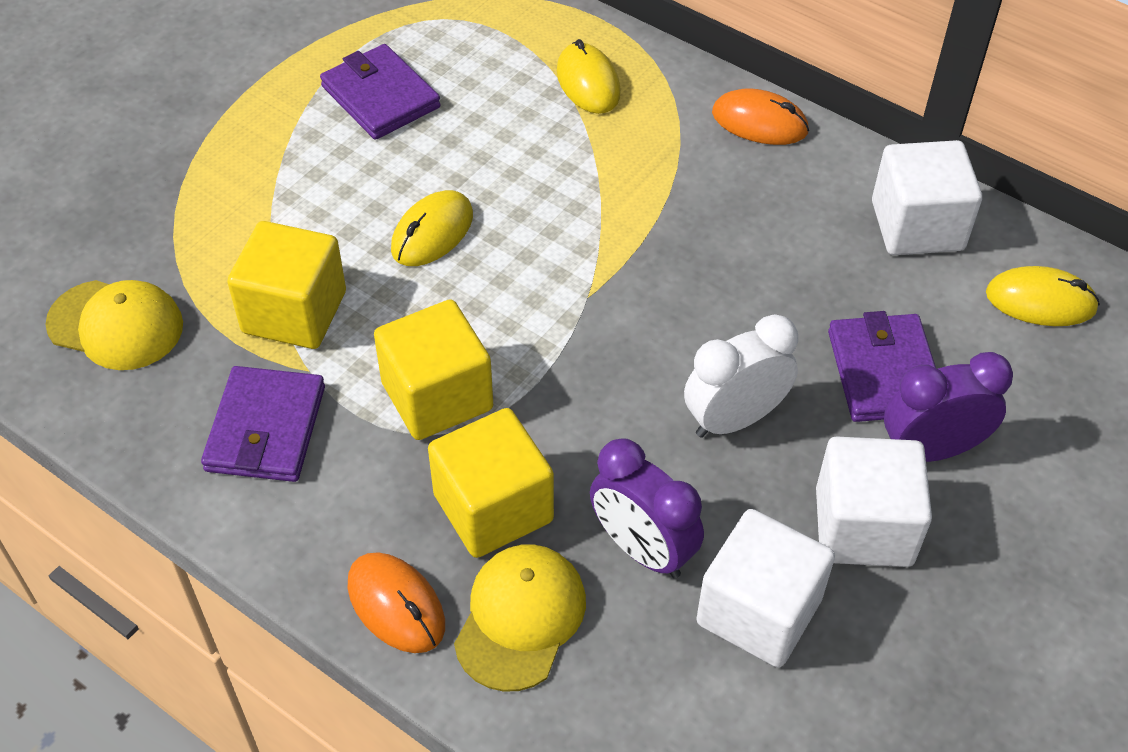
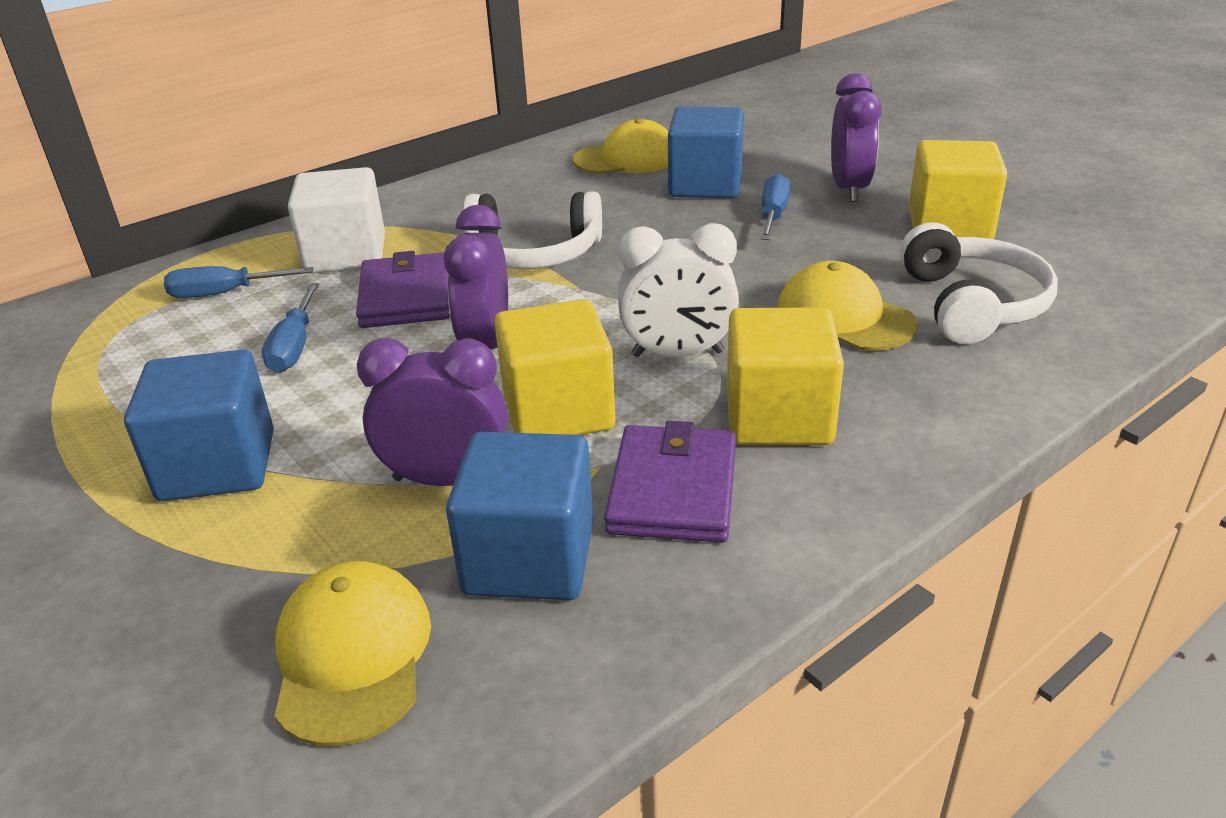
blue cube: 0 -> 3
blue screwdriver: 0 -> 3
orange mouse: 2 -> 0
purple clock: 2 -> 3
purple wallet: 3 -> 2
white cube: 3 -> 1
white headphones: 0 -> 2
yellow cap: 2 -> 3
yellow mouse: 3 -> 0

